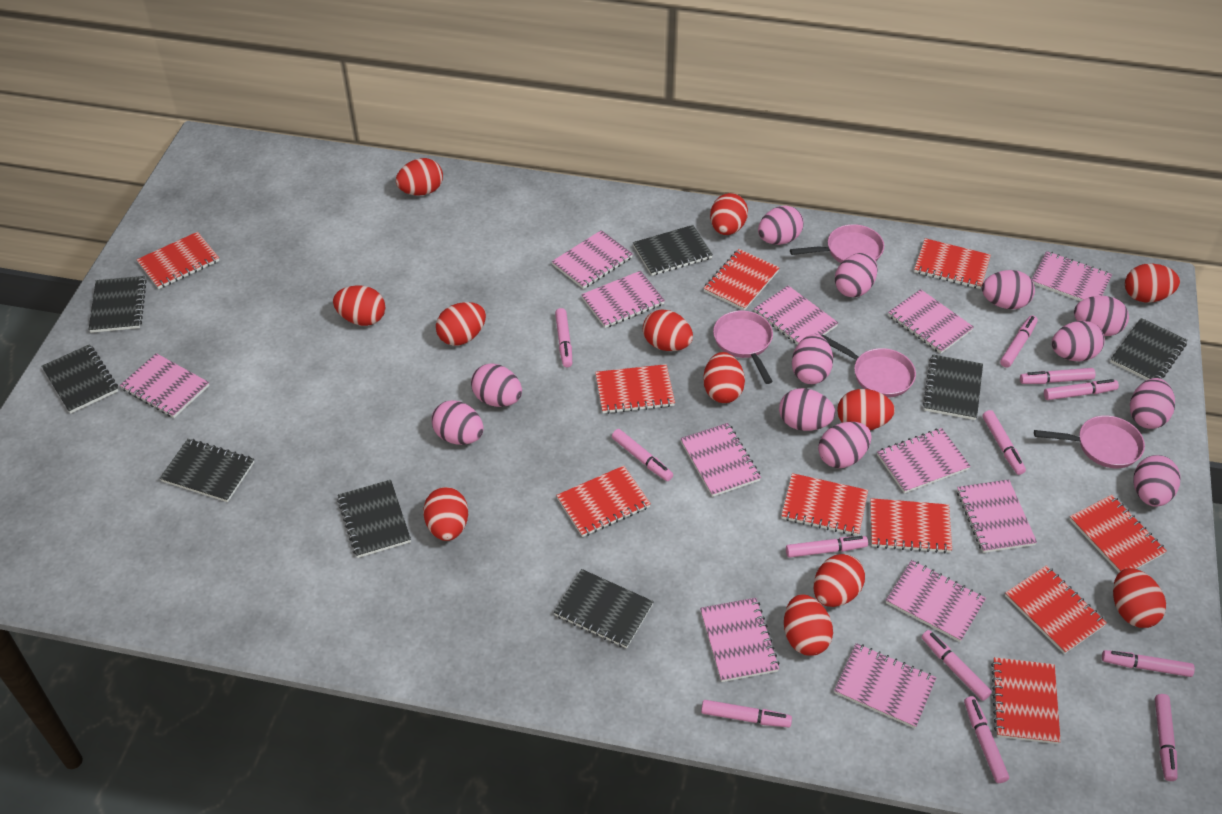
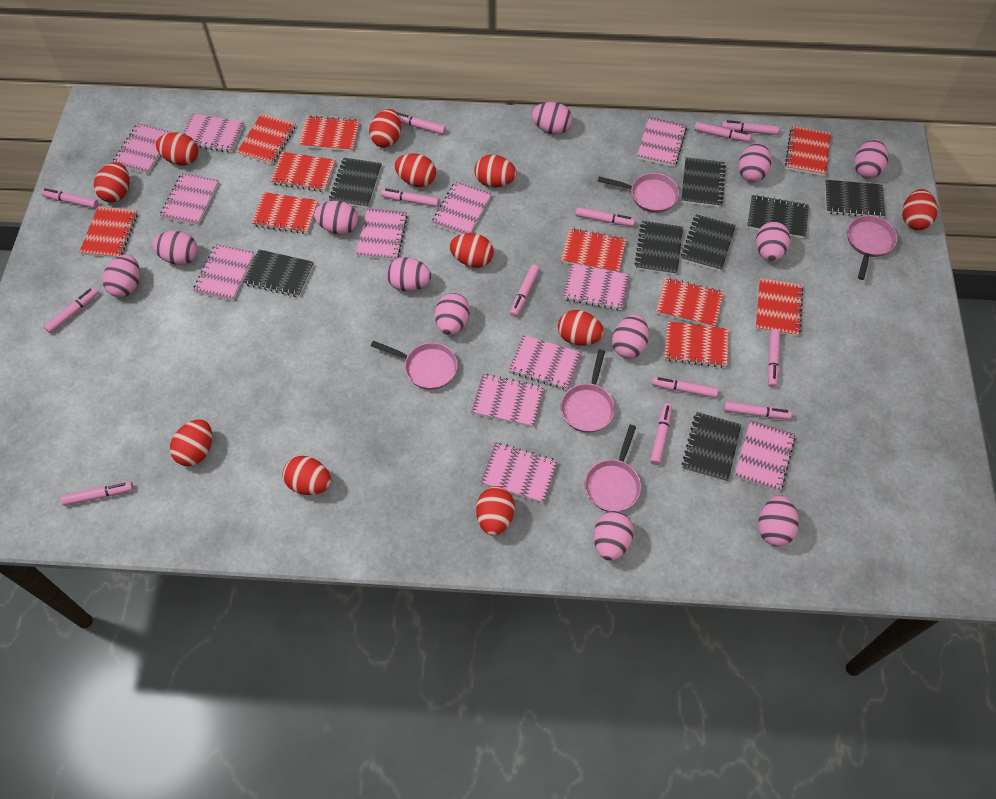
pink marker: 12 -> 13
pink pan: 4 -> 5
red egg: 12 -> 11

